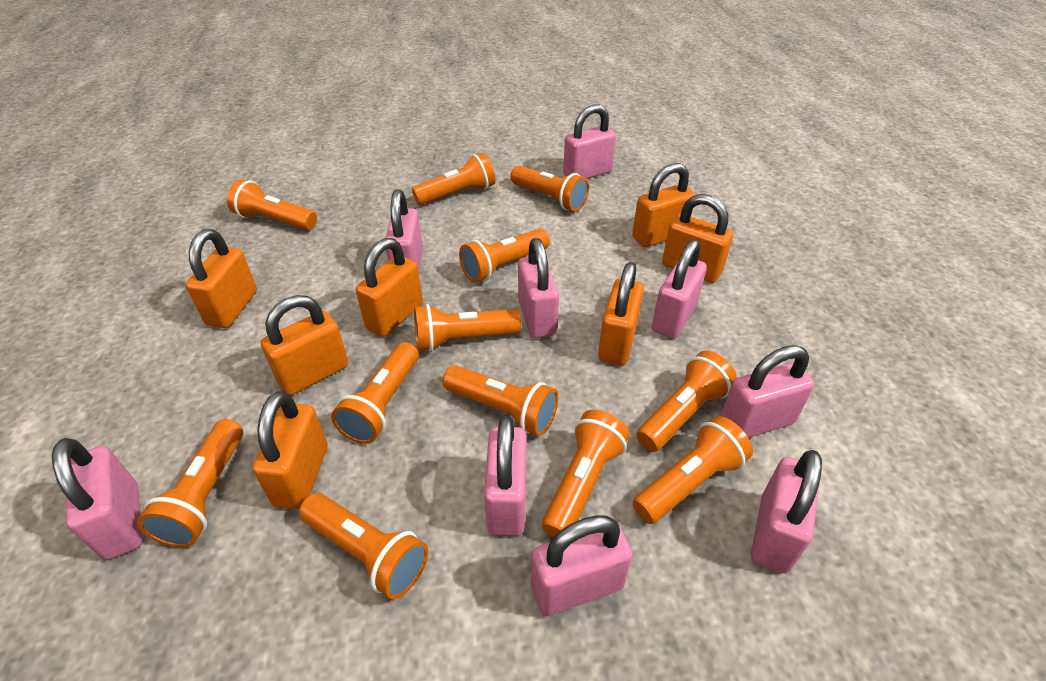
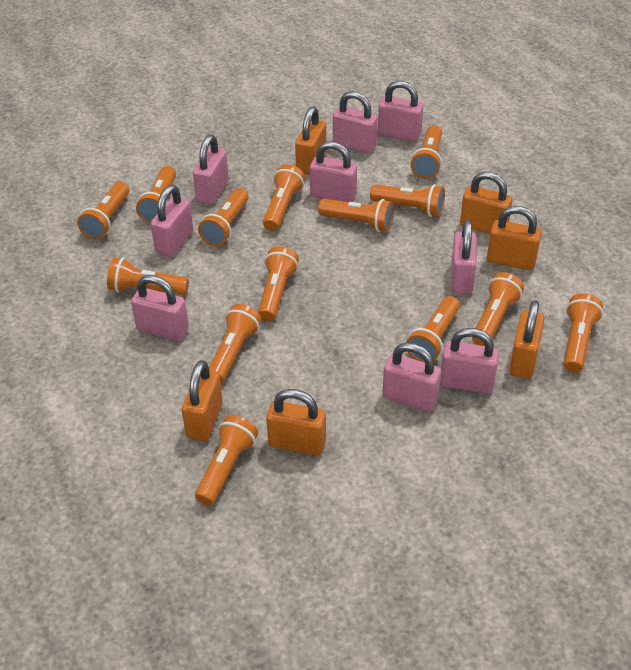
orange flashlight: 12 -> 14
orange padlock: 7 -> 6

